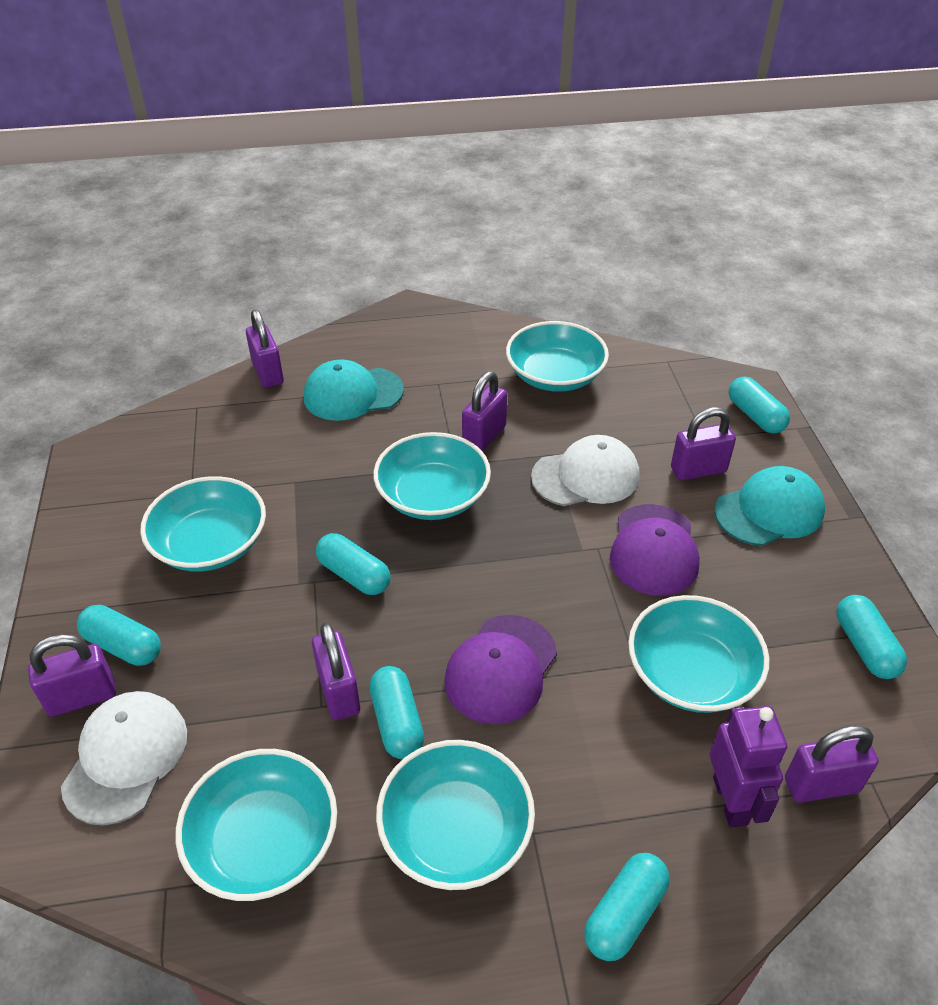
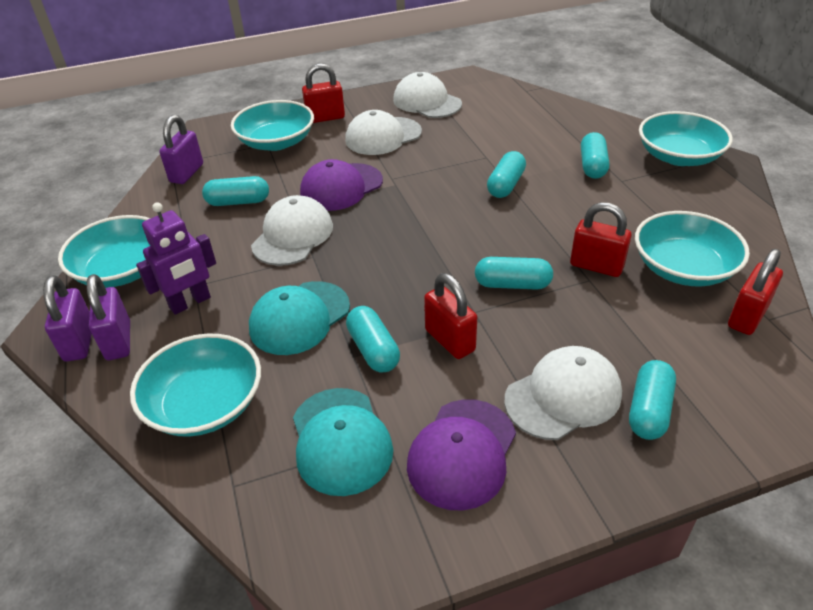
purple padlock: 6 -> 3
red padlock: 0 -> 4
turquoise bowl: 6 -> 5
white cap: 2 -> 4

